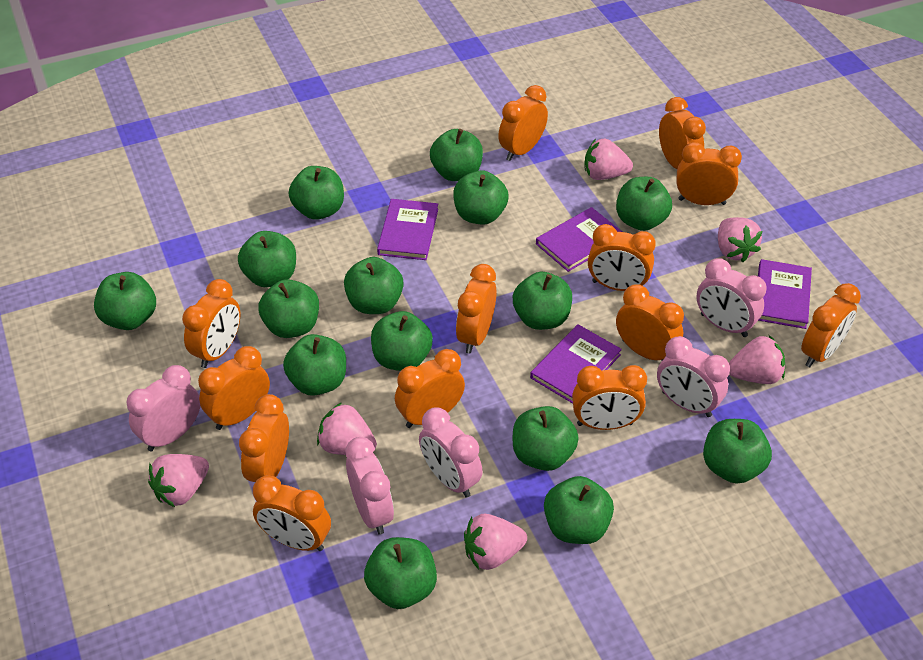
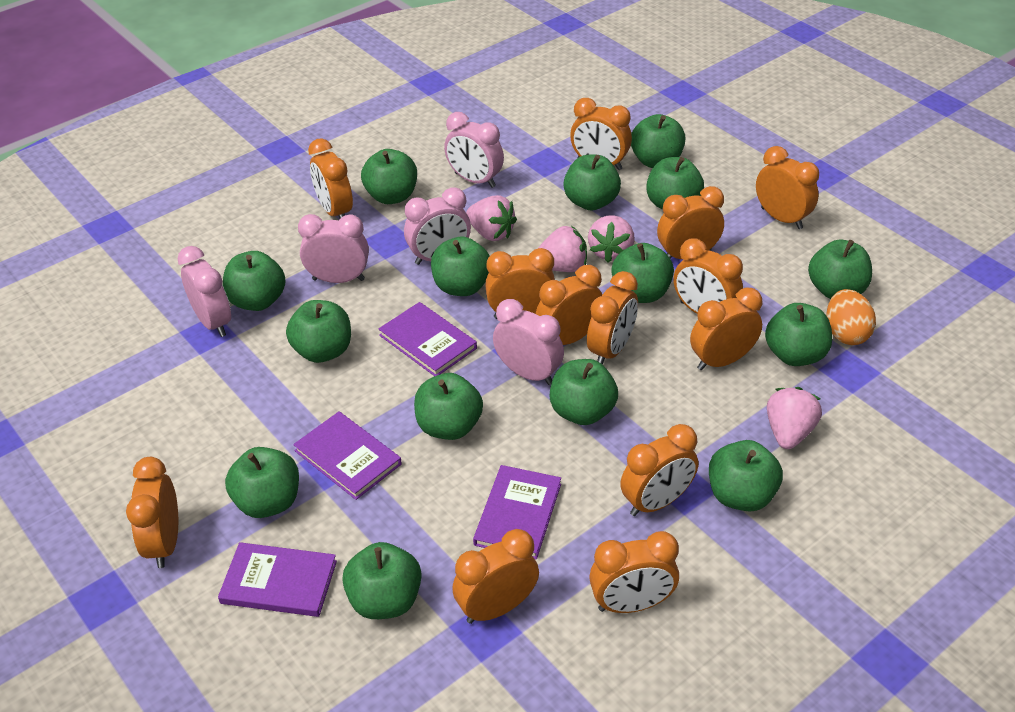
orange egg: 0 -> 1
pink strawberry: 6 -> 4

